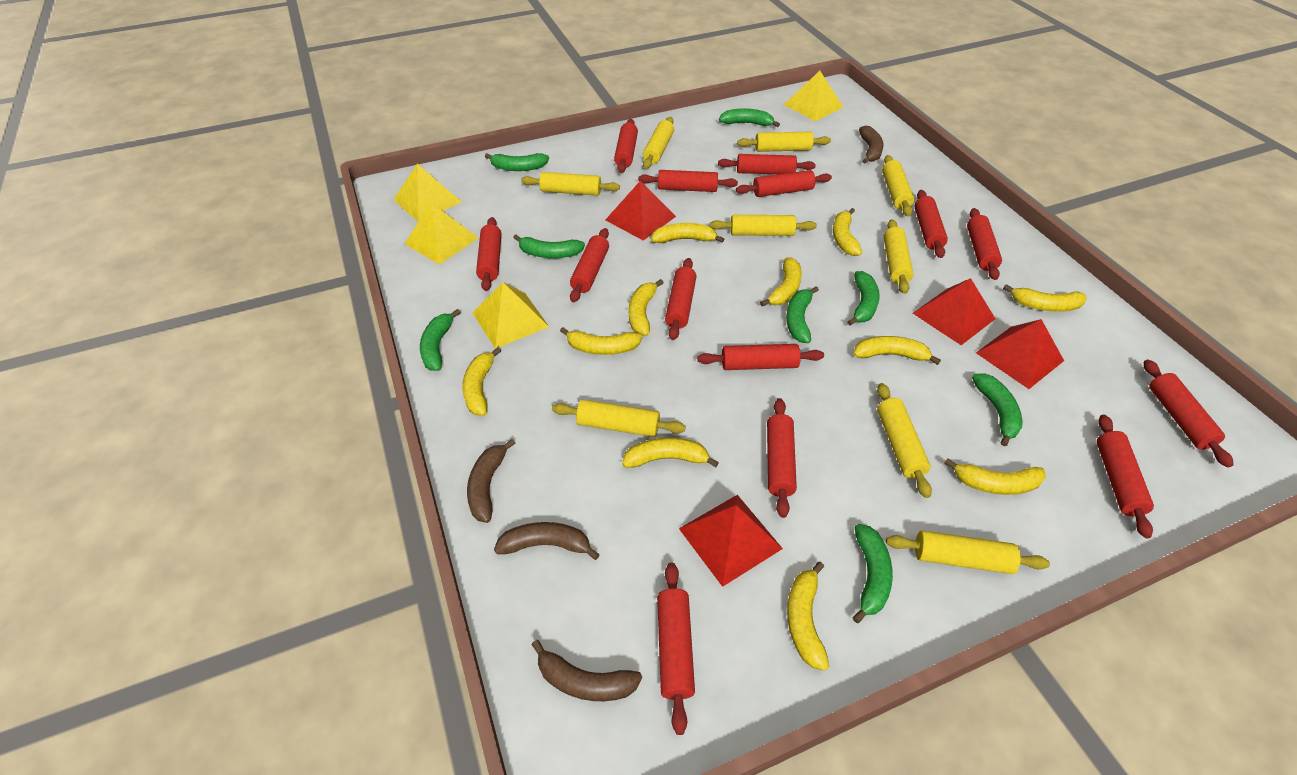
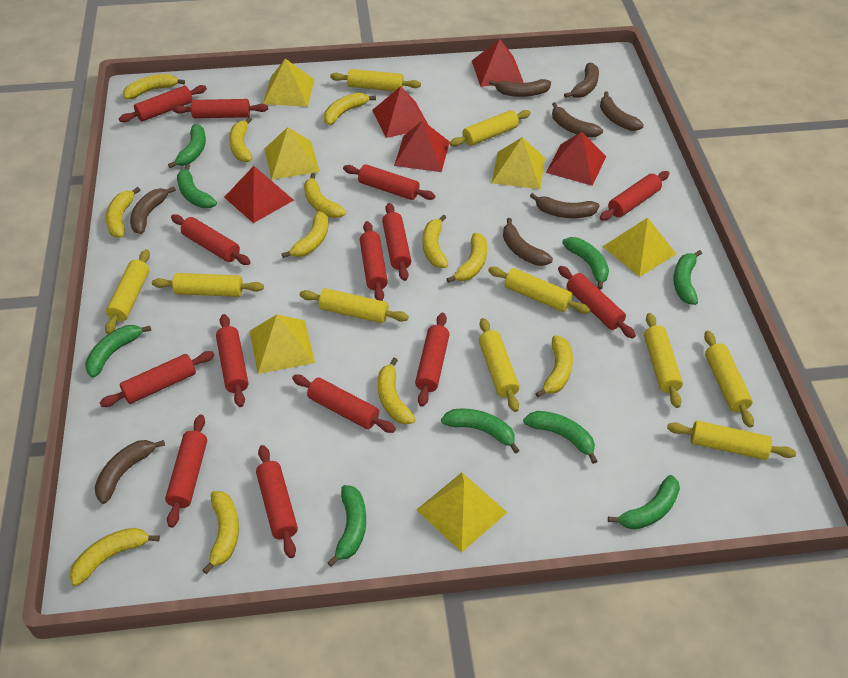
brown banana: 4 -> 8
green banana: 8 -> 9
red pyramid: 4 -> 5
yellow banana: 11 -> 12
yellow pyramid: 4 -> 6
yellow rolling pin: 9 -> 10

